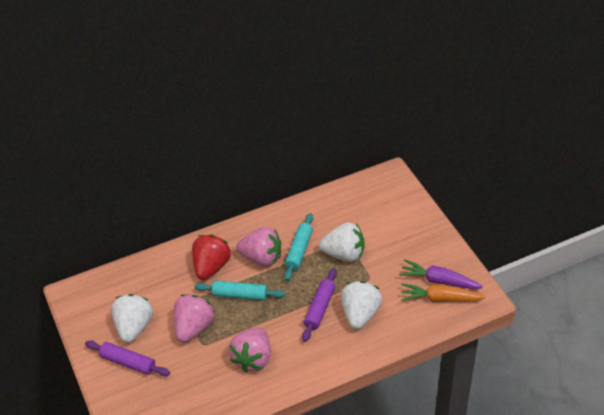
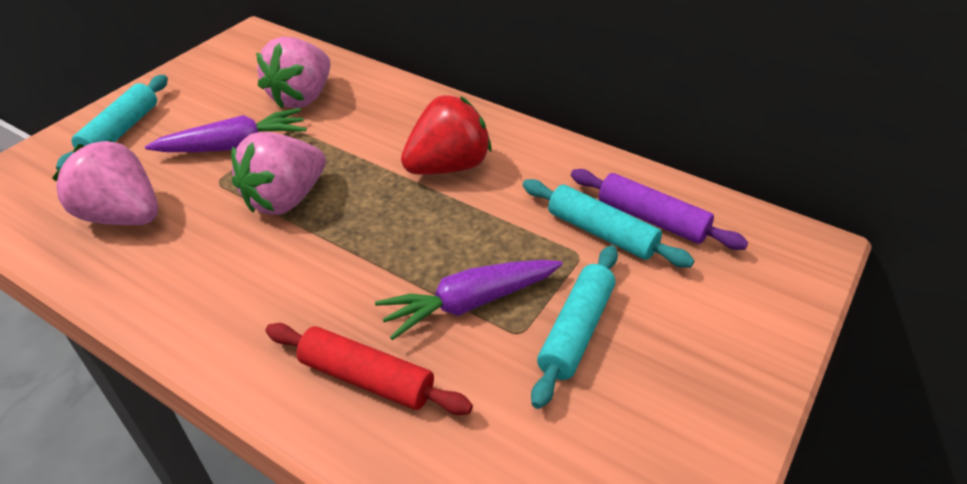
orange carrot: 1 -> 0
purple carrot: 1 -> 2
purple rolling pin: 2 -> 1
red rolling pin: 0 -> 1
turquoise rolling pin: 2 -> 3
white strawberry: 3 -> 0

